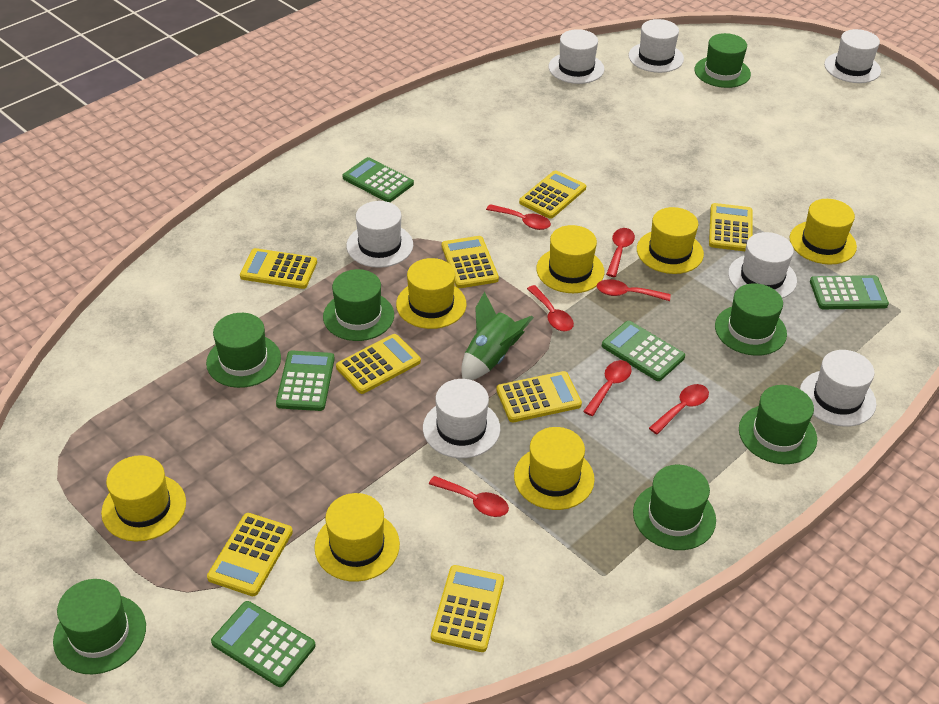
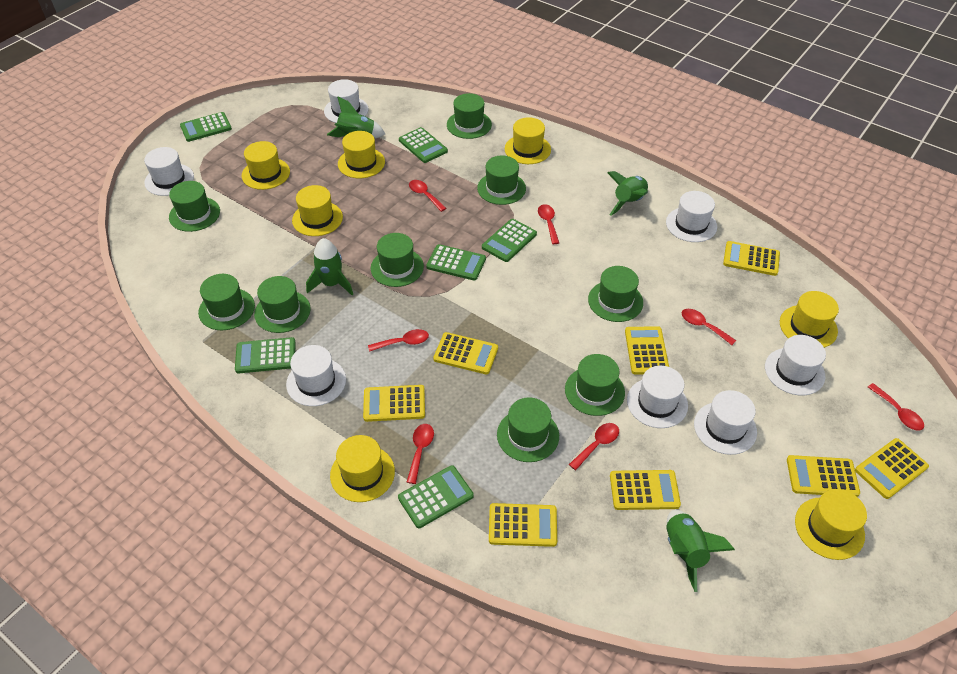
green calculator: 5 -> 6
green hat: 7 -> 9
green rocket: 1 -> 4

